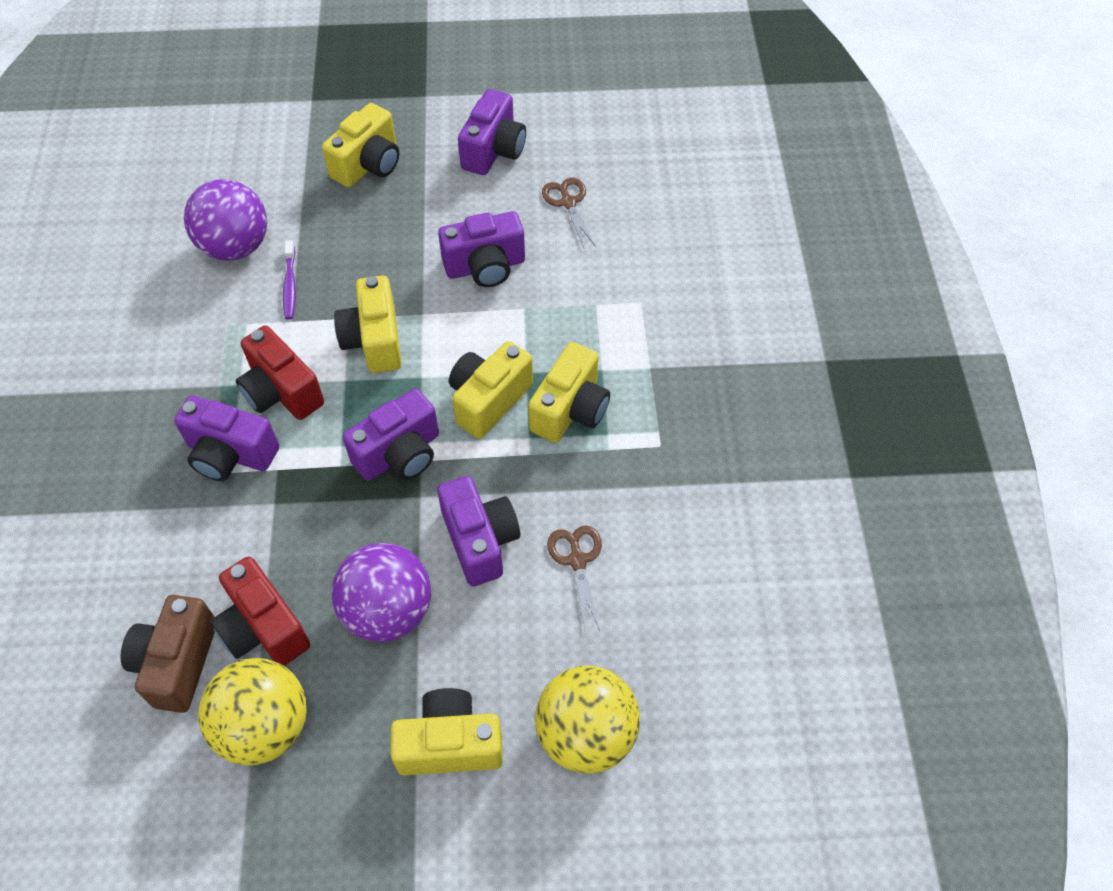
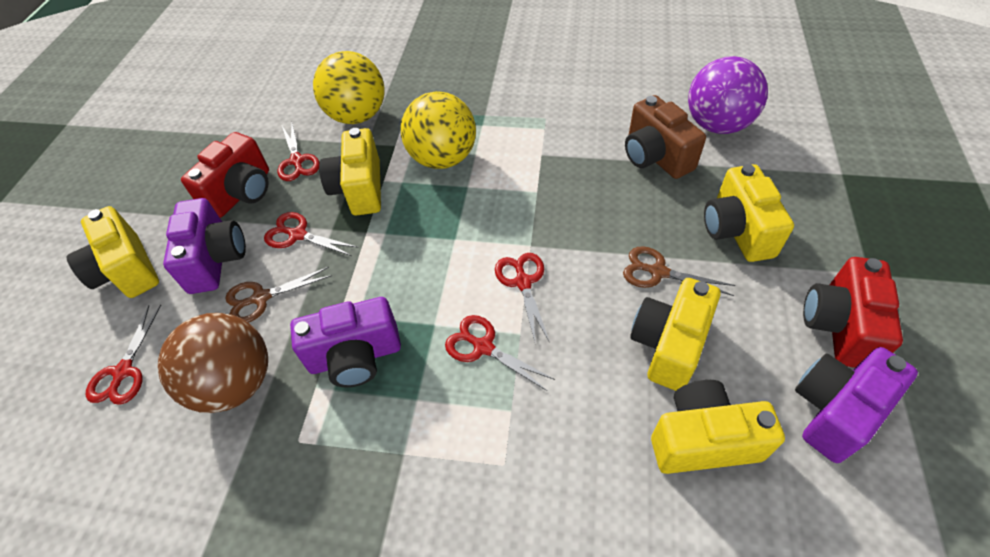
brown ball: 0 -> 1
purple ball: 2 -> 1
purple camera: 5 -> 3
purple toothbrush: 1 -> 0
red scissors: 0 -> 5

